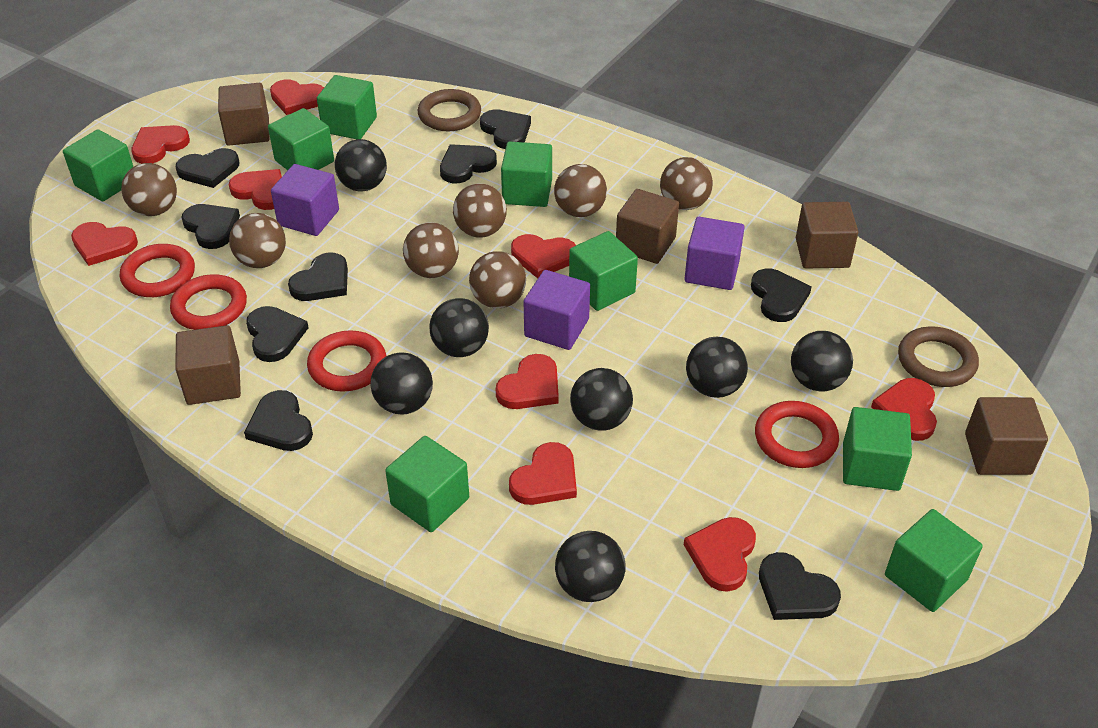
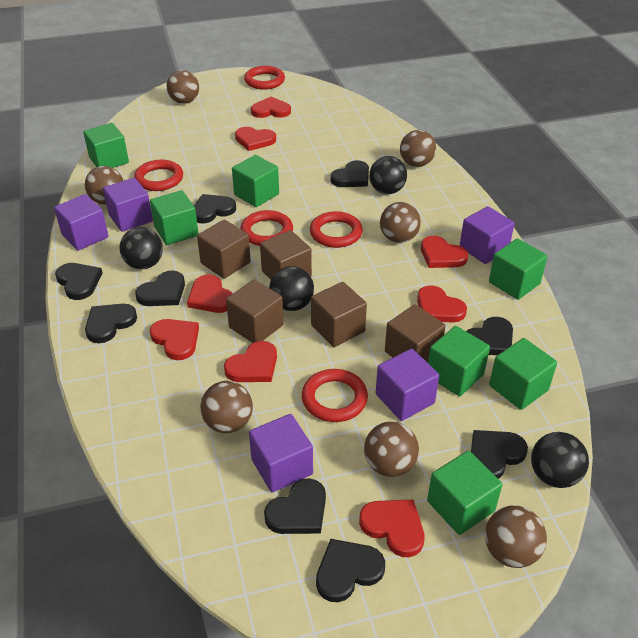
black ball: 7 -> 4
brown ring: 2 -> 0
green cube: 8 -> 7
purple cube: 3 -> 5
red heart: 9 -> 8
red ring: 4 -> 5

